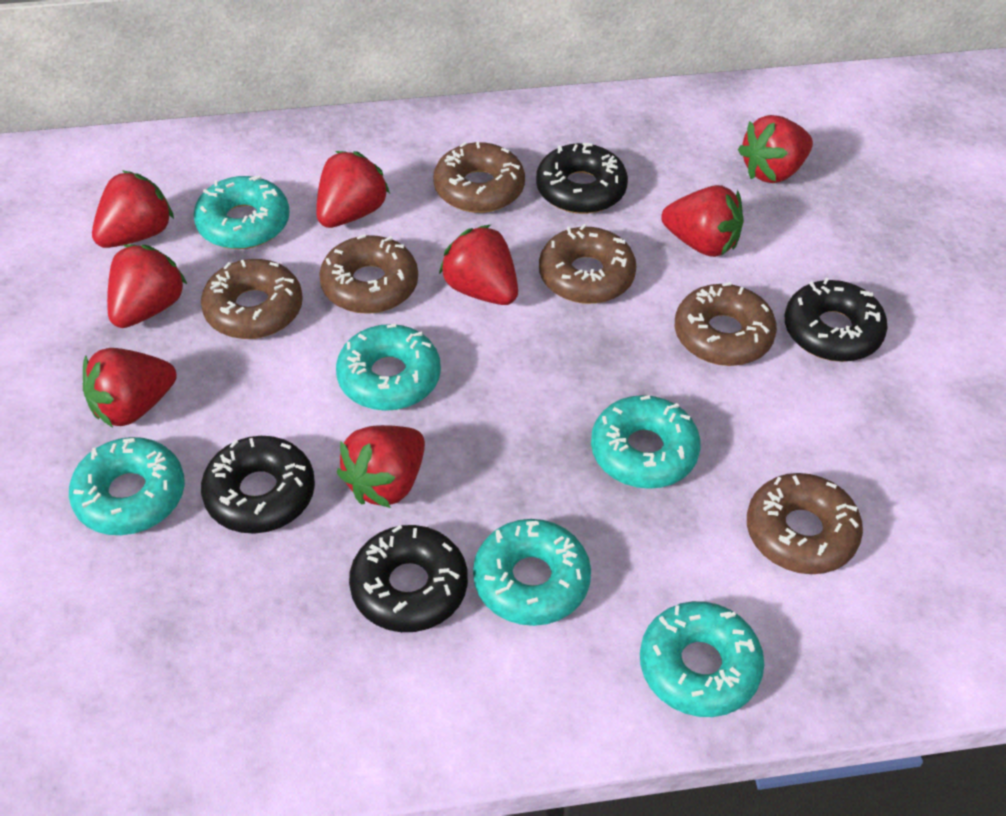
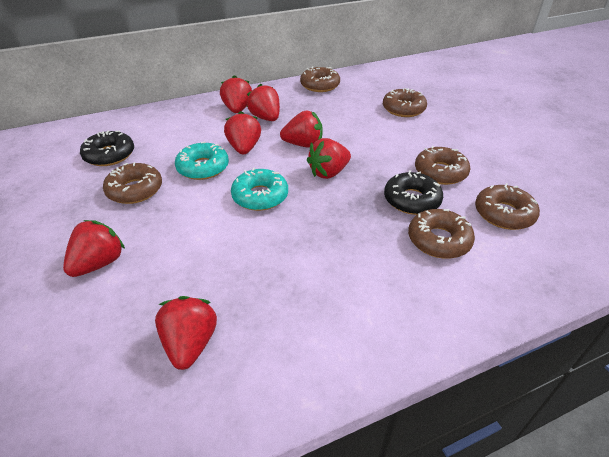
black donut: 4 -> 2
red strawberry: 8 -> 7
turquoise donut: 6 -> 2

